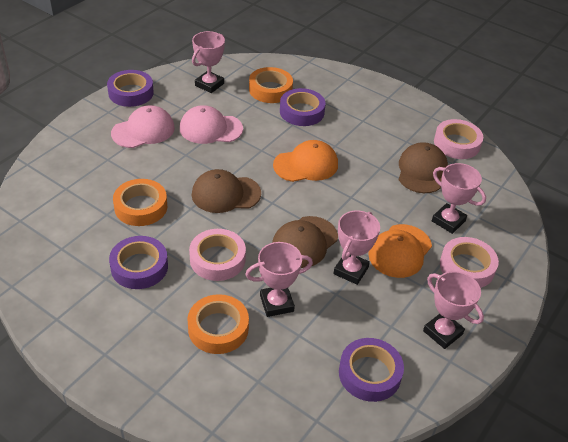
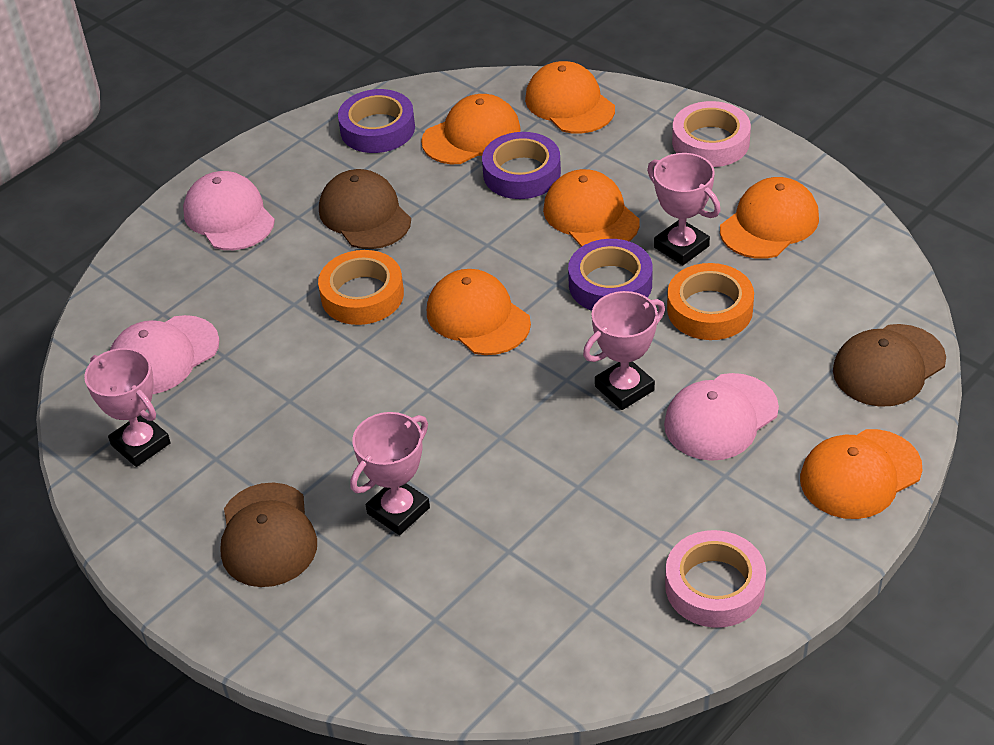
orange cap: 2 -> 6
orange tape: 3 -> 2
pink cap: 2 -> 3
pink tape: 3 -> 2
pink trophy: 5 -> 4
purple tape: 4 -> 3

